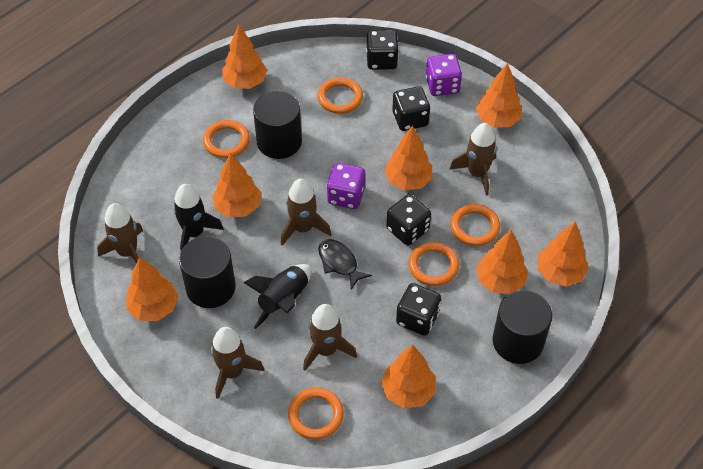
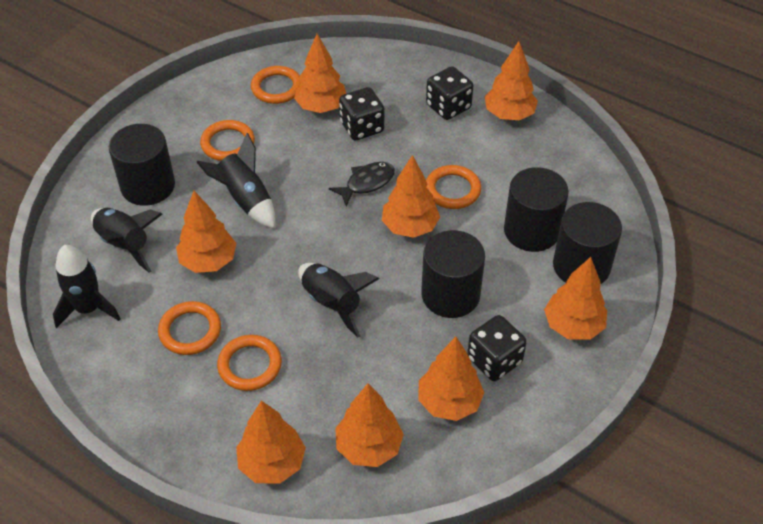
black cylinder: 3 -> 4
black dice: 4 -> 3
black rocket: 2 -> 4
brown rocket: 5 -> 0
purple dice: 2 -> 0

